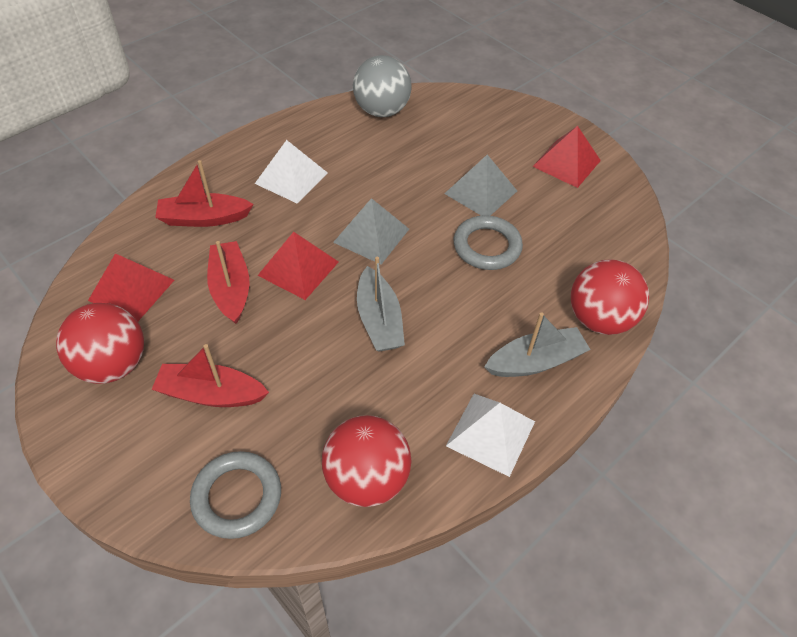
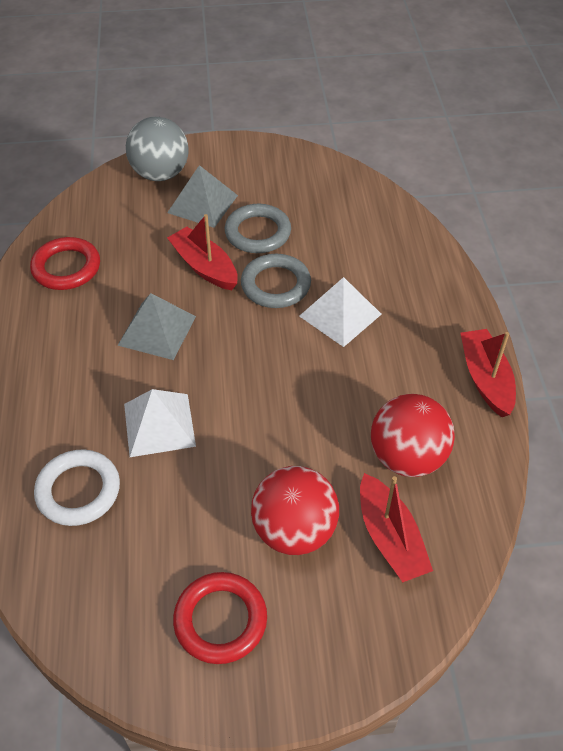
grey boat: 2 -> 0
red ball: 3 -> 2
red pyramid: 3 -> 0
red ring: 0 -> 2
white ring: 0 -> 1

